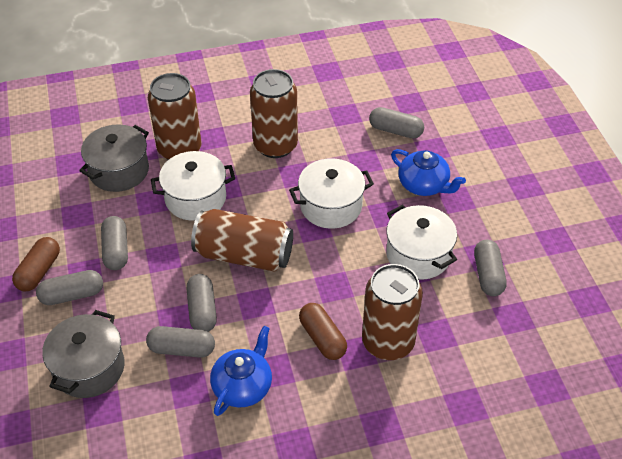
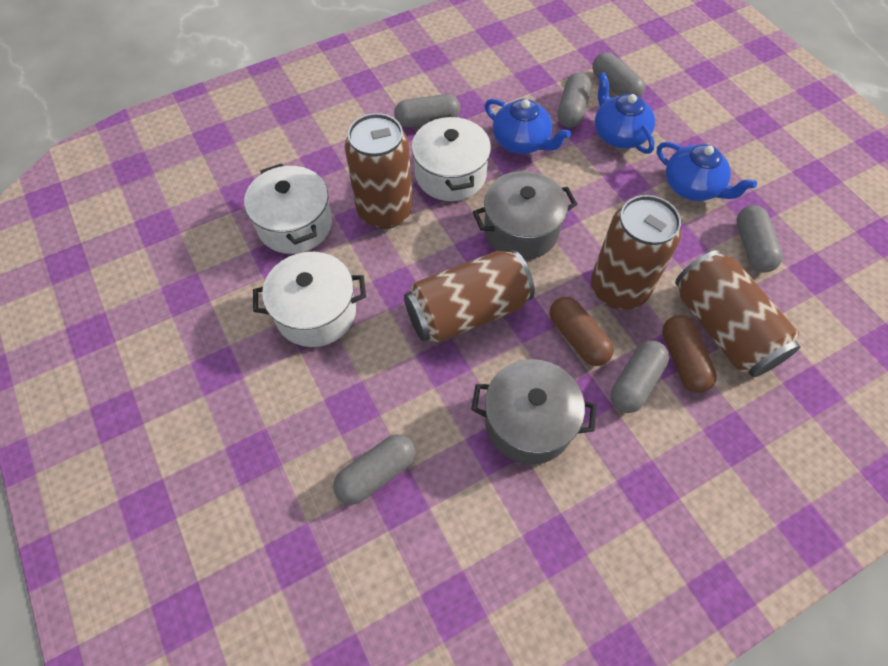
blue teapot: 2 -> 3

